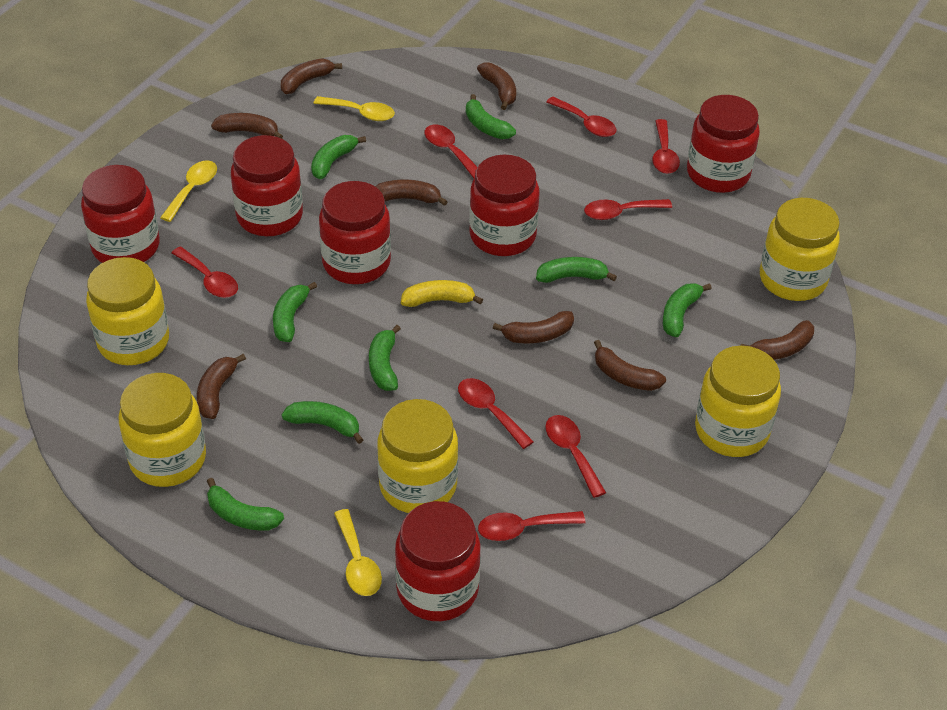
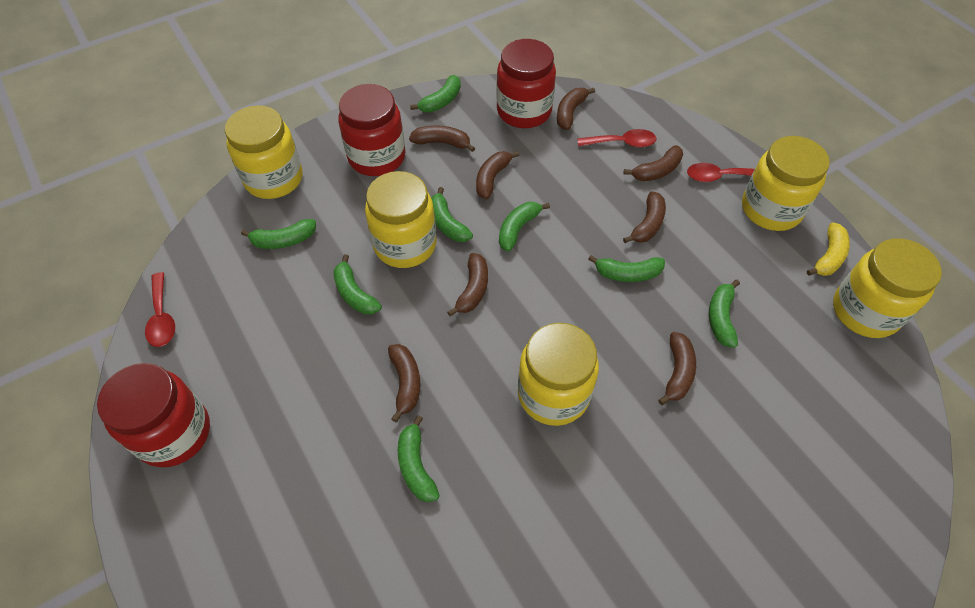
red jar: 6 -> 3
red spoon: 8 -> 3
yellow spoon: 3 -> 0

